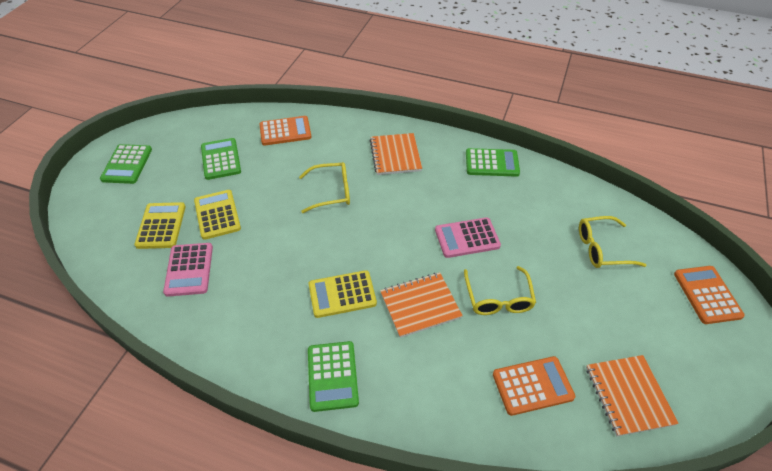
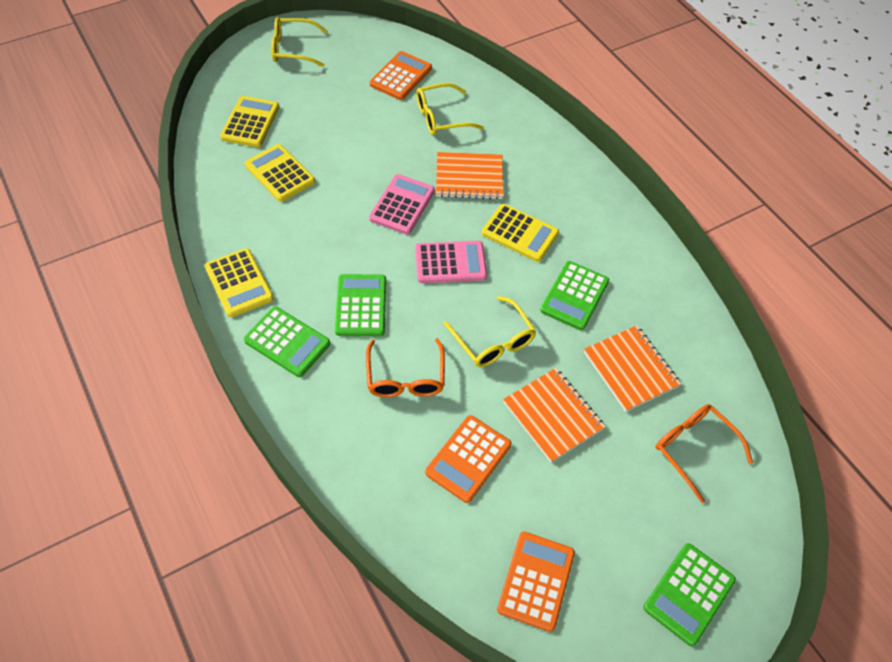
orange glasses: 0 -> 2
yellow calculator: 3 -> 4

